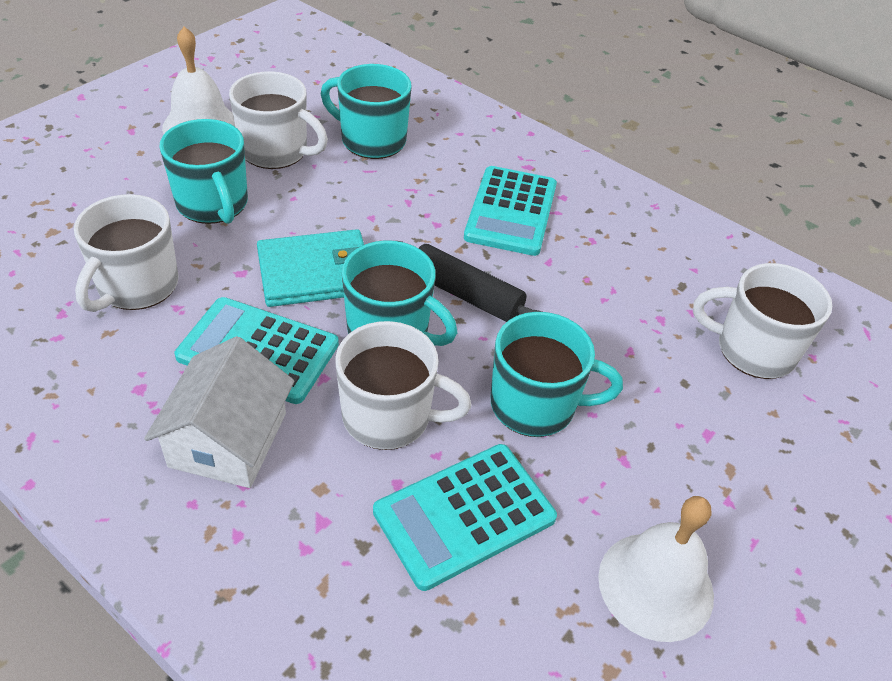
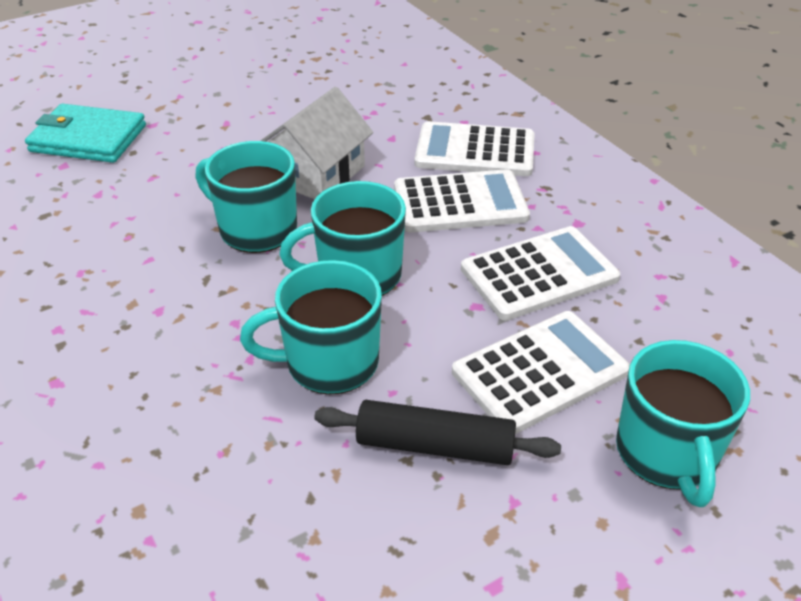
turquoise calculator: 3 -> 0
white bell: 2 -> 0
white calculator: 0 -> 4
white mug: 4 -> 0

